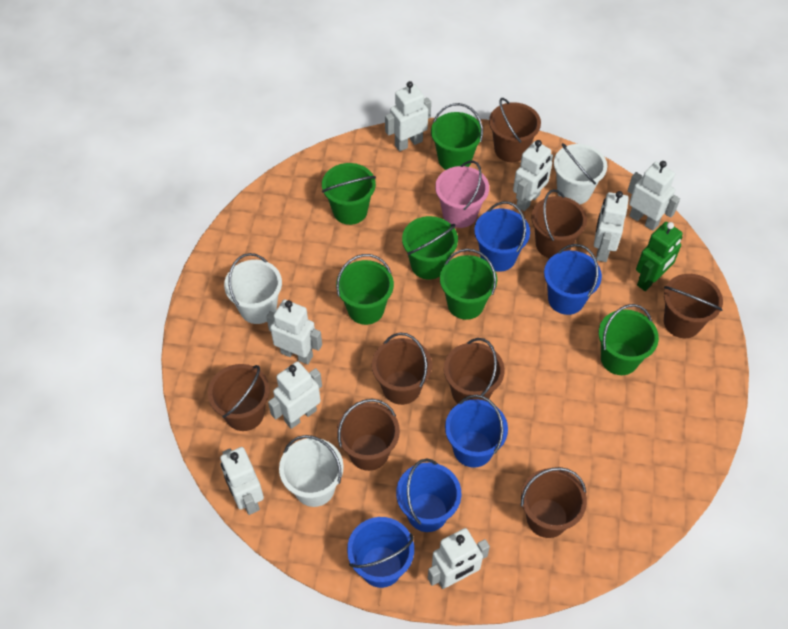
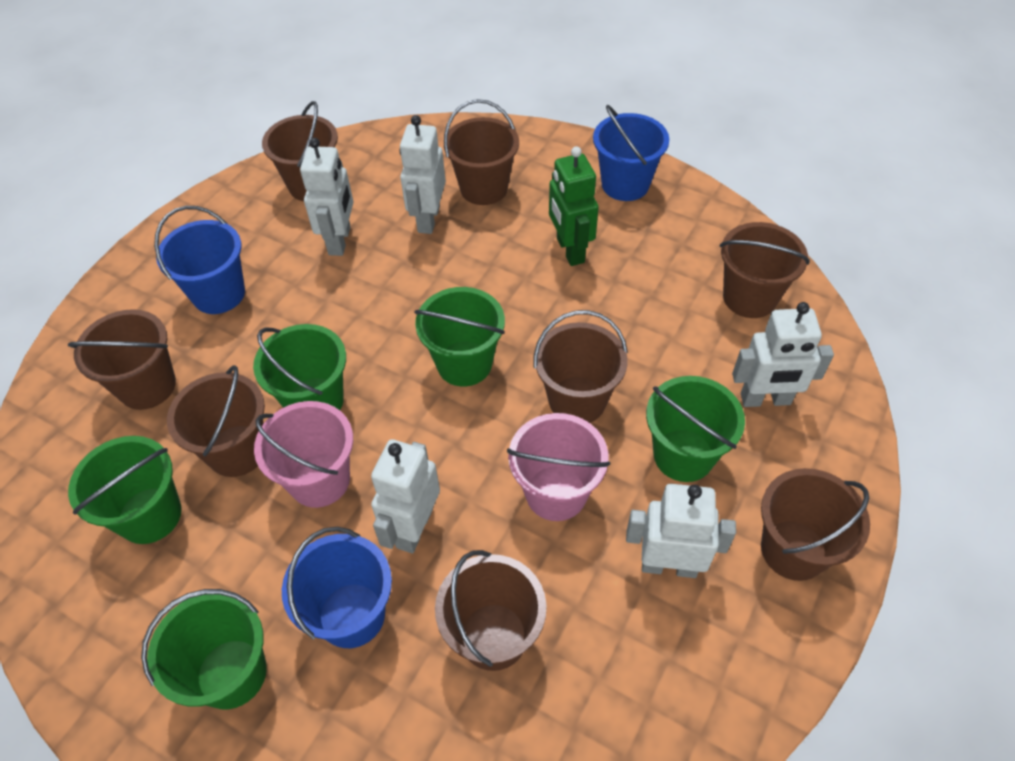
blue bucket: 5 -> 3
green bucket: 6 -> 5
pink bucket: 1 -> 2
white bucket: 3 -> 0
white robot: 8 -> 5

